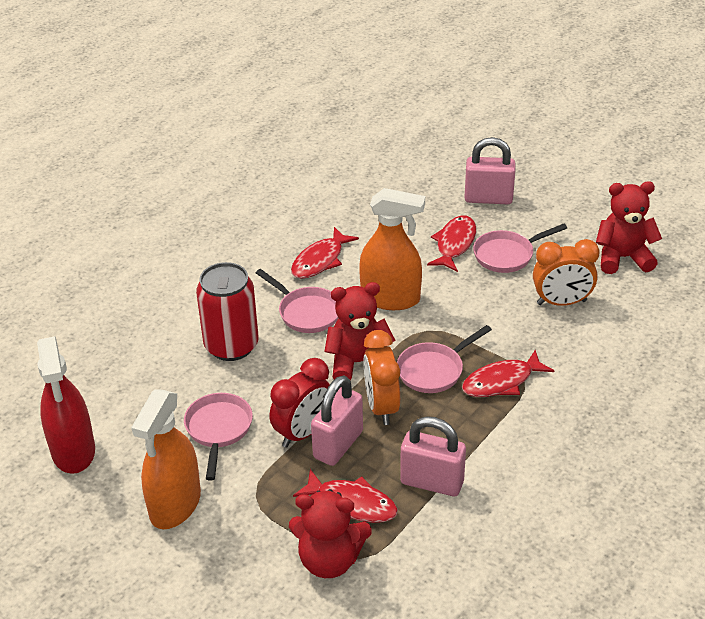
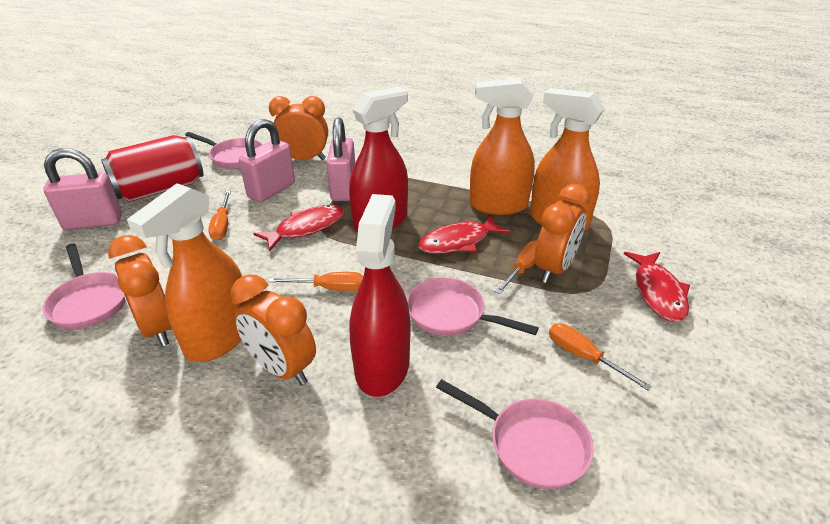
orange clock: 2 -> 4
orange screwdriver: 0 -> 4
orange spray bottle: 2 -> 3
red clock: 1 -> 0
red fish: 4 -> 3
red spray bottle: 1 -> 2
red teddy bear: 3 -> 0

